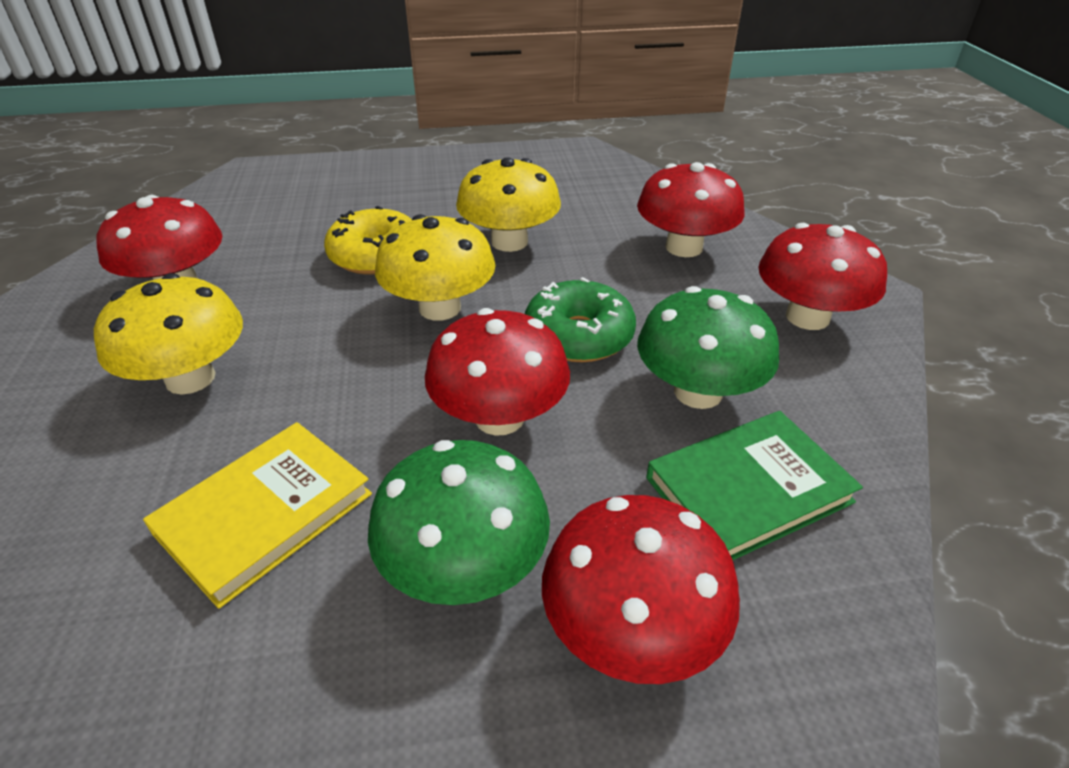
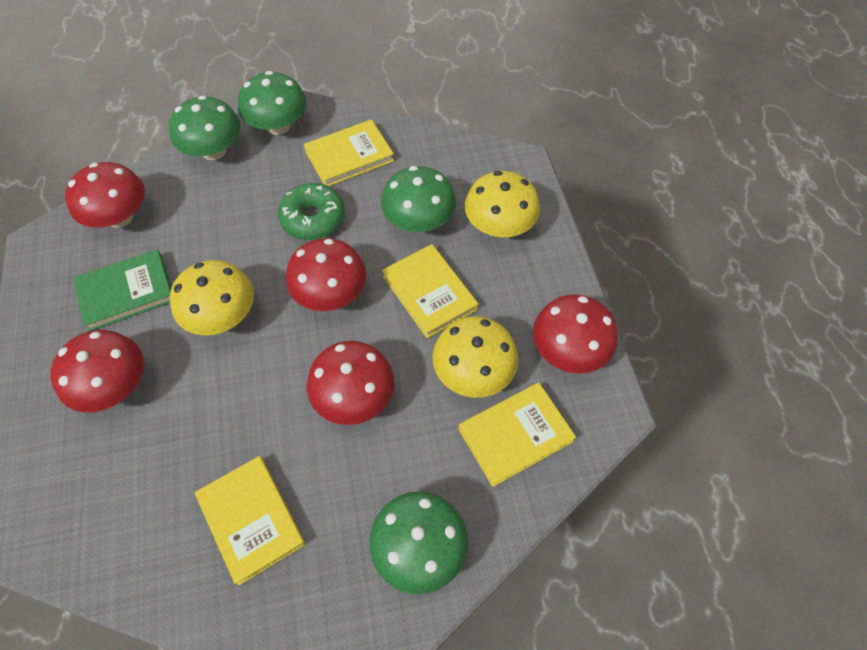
green mushroom: 2 -> 4
yellow book: 1 -> 4
yellow donut: 1 -> 0

